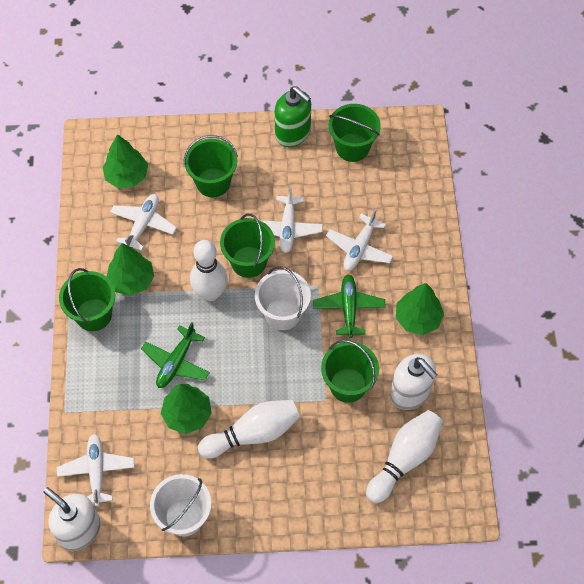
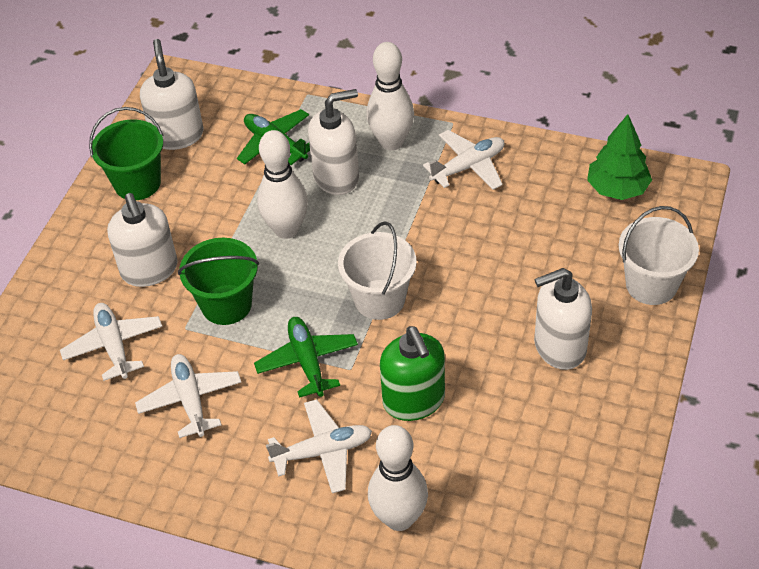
green bucket: 5 -> 2
green tree: 4 -> 1
white soap dispenser: 2 -> 4

